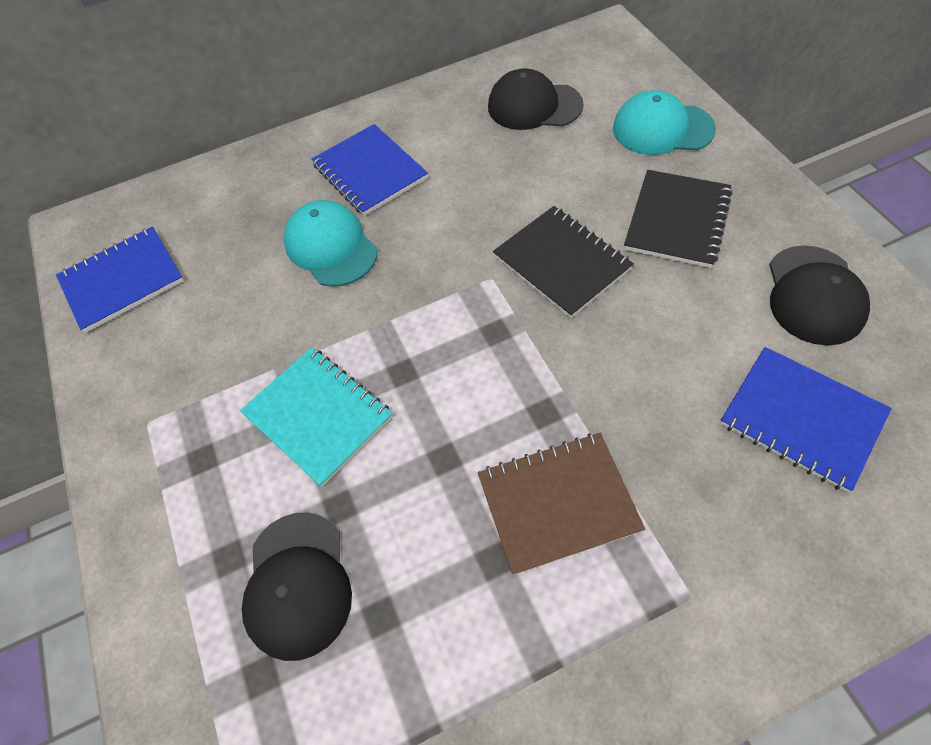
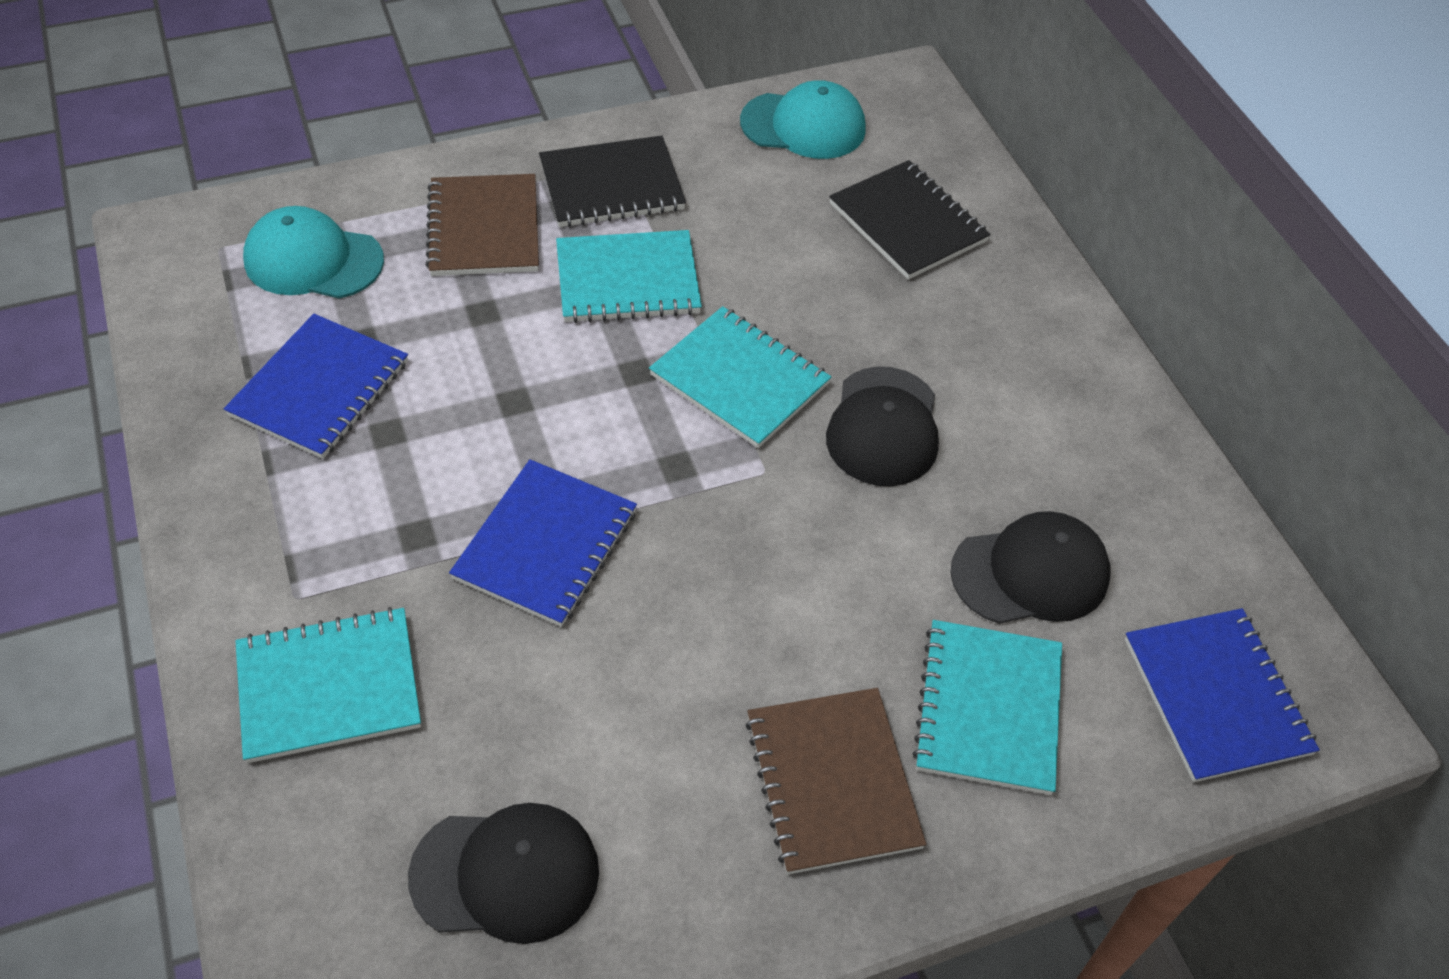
brown notebook: 1 -> 2
turquoise notebook: 1 -> 4

